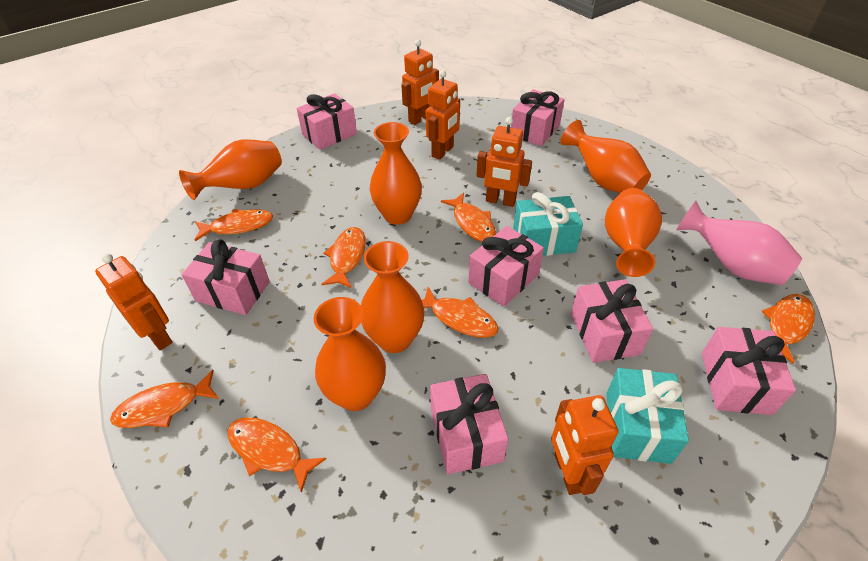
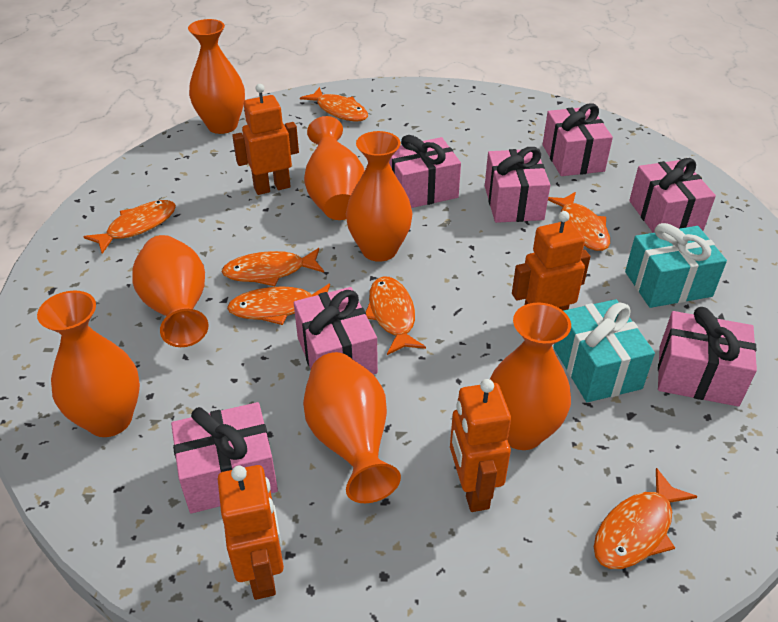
orange robot: 5 -> 4
orange vase: 6 -> 7
pink vase: 1 -> 0

